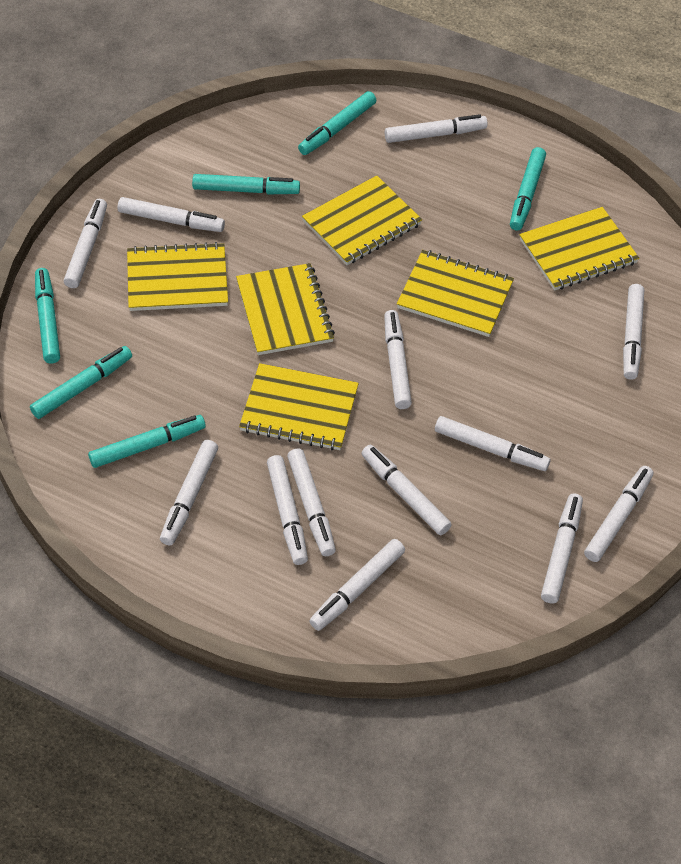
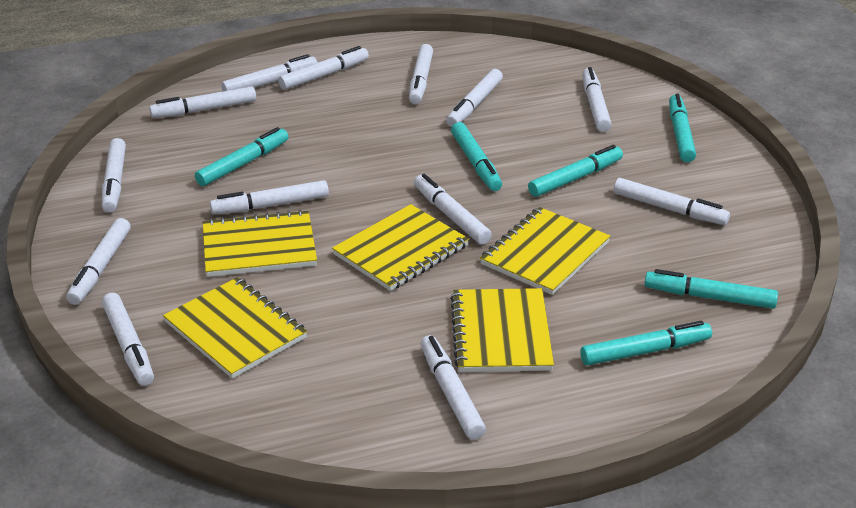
yellow notebook: 6 -> 5

